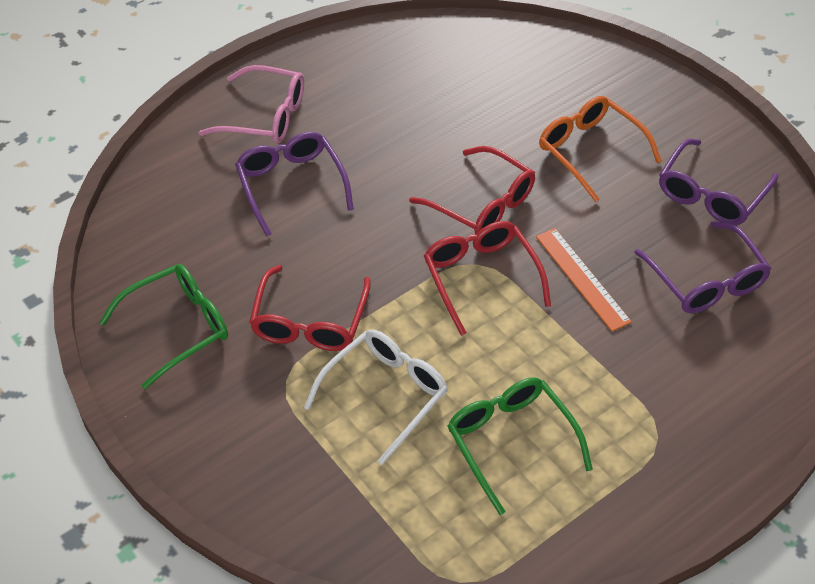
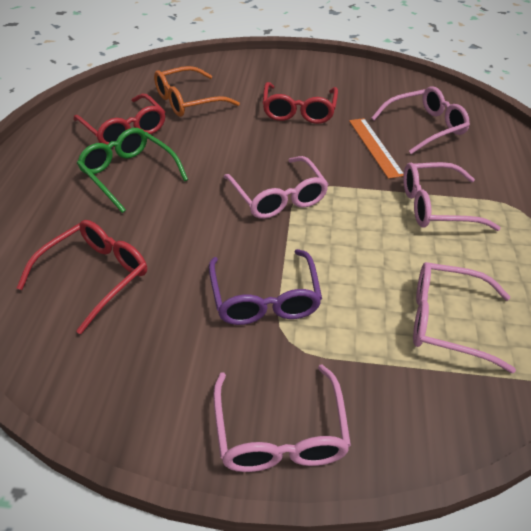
green glasses: 2 -> 1
pink glasses: 1 -> 5
purple glasses: 3 -> 1
white glasses: 1 -> 0

